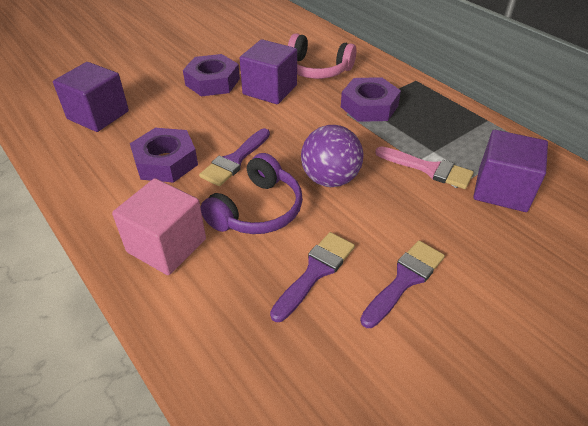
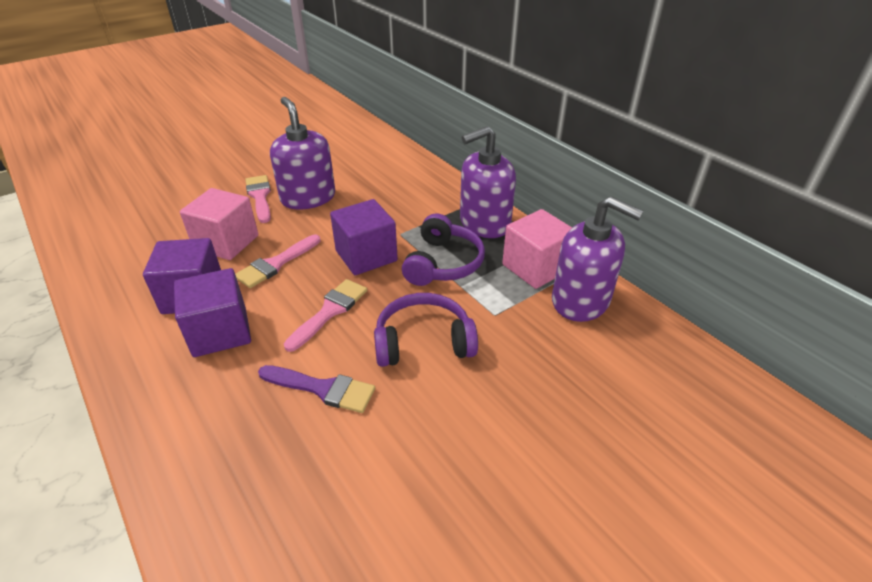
pink brush: 1 -> 3
pink cube: 1 -> 2
pink headphones: 1 -> 0
purple ball: 1 -> 0
purple brush: 3 -> 1
purple headphones: 1 -> 2
purple nut: 3 -> 0
purple soap dispenser: 0 -> 3

